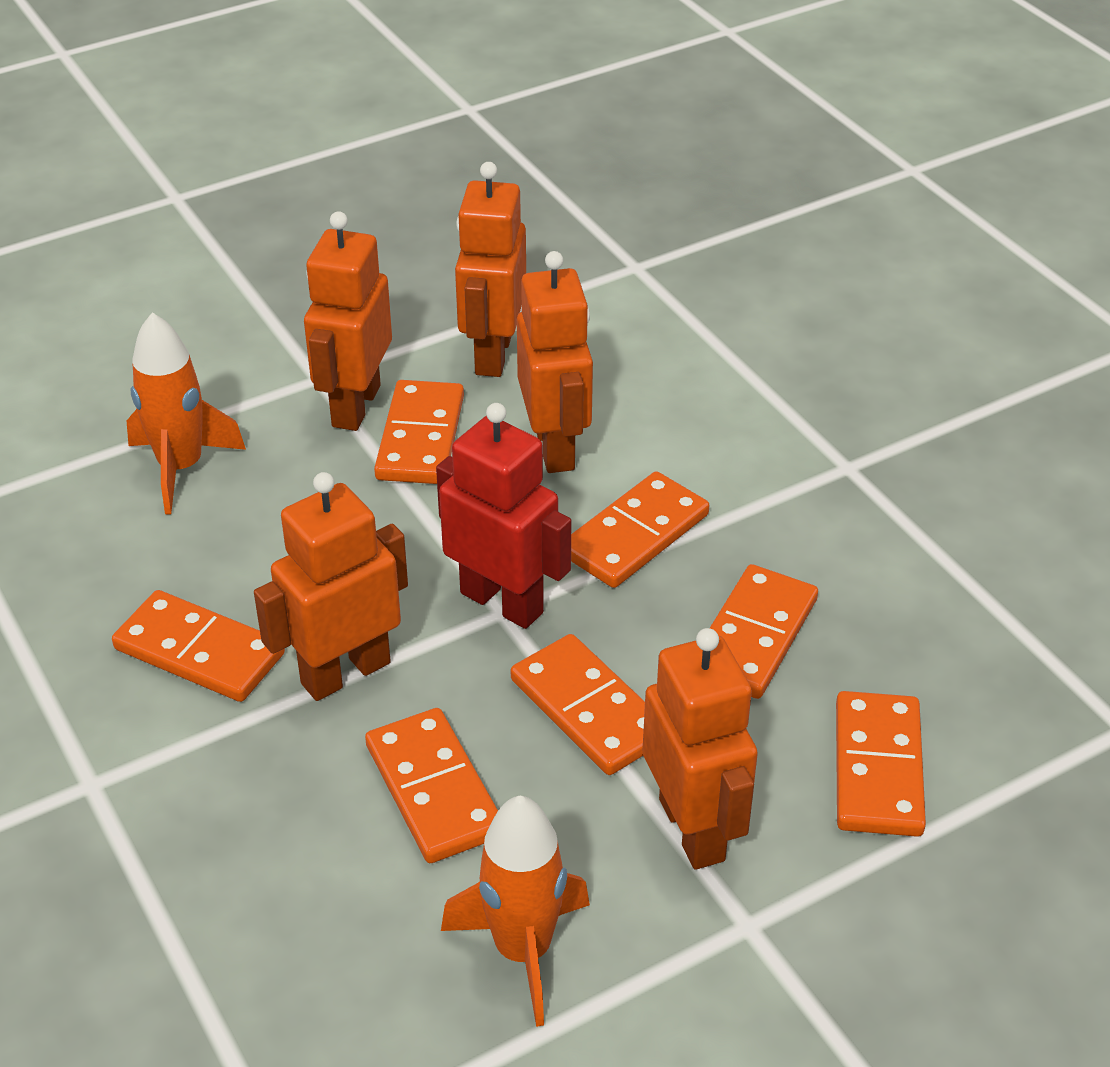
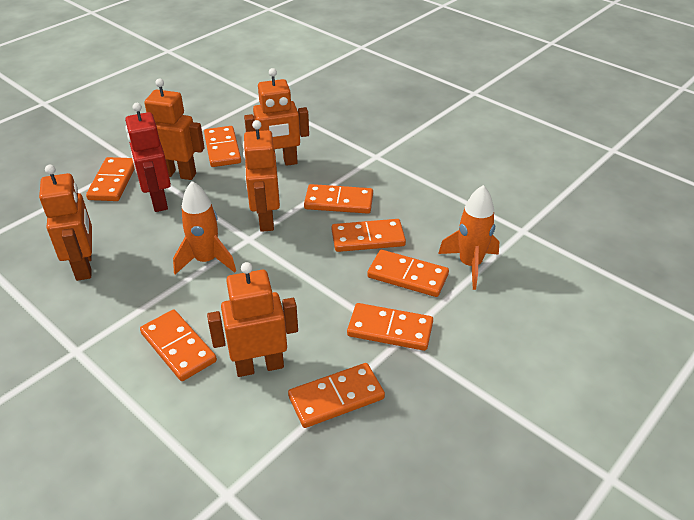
orange domino: 7 -> 8

